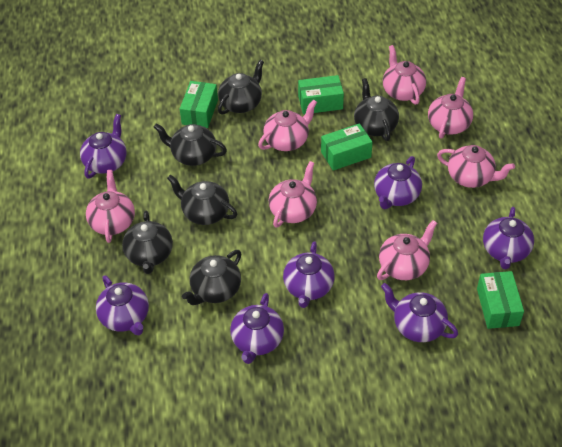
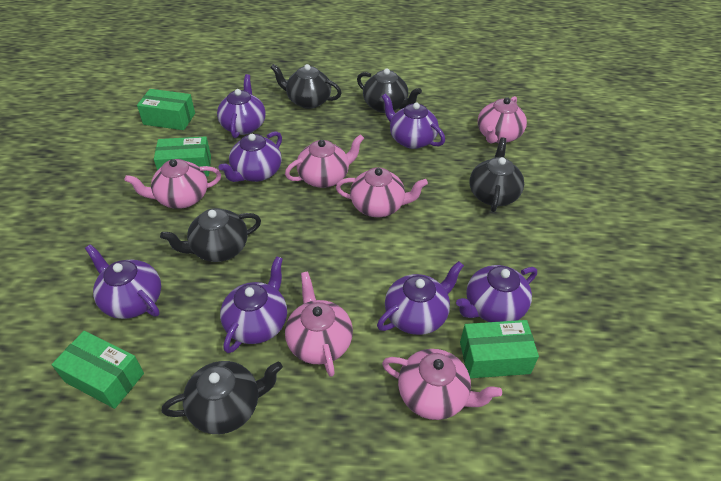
black teapot: 6 -> 5
pink teapot: 7 -> 6

